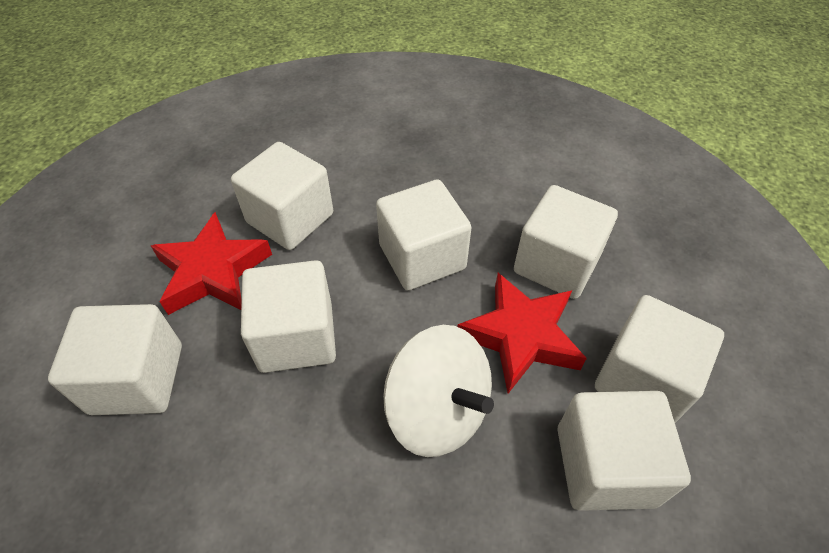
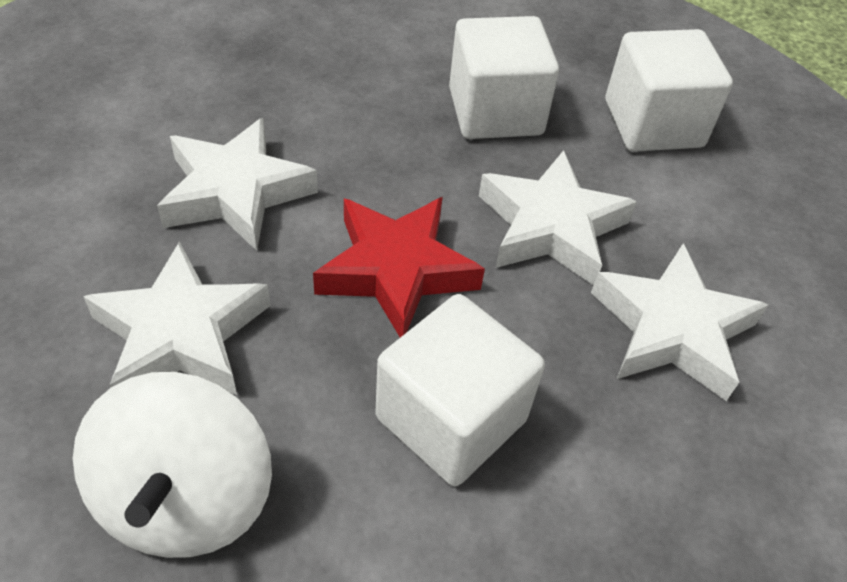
red star: 2 -> 1
white cube: 7 -> 3
white star: 0 -> 4

